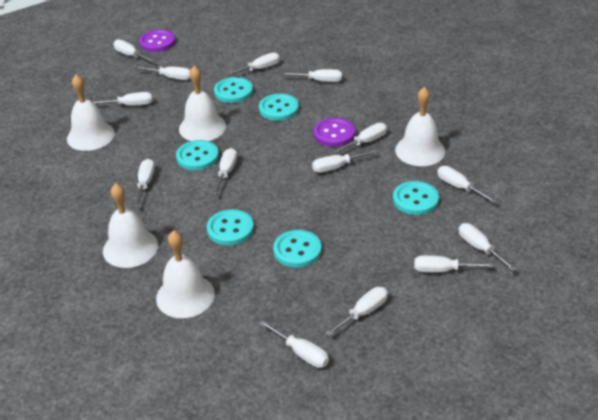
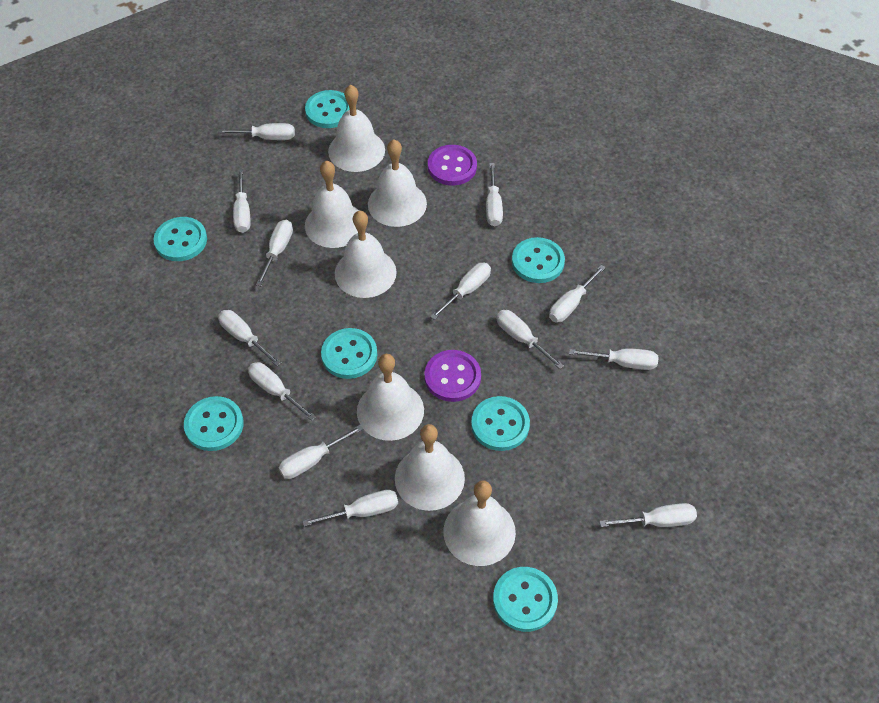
turquoise button: 6 -> 7
white bell: 5 -> 7
white screwdriver: 14 -> 13

